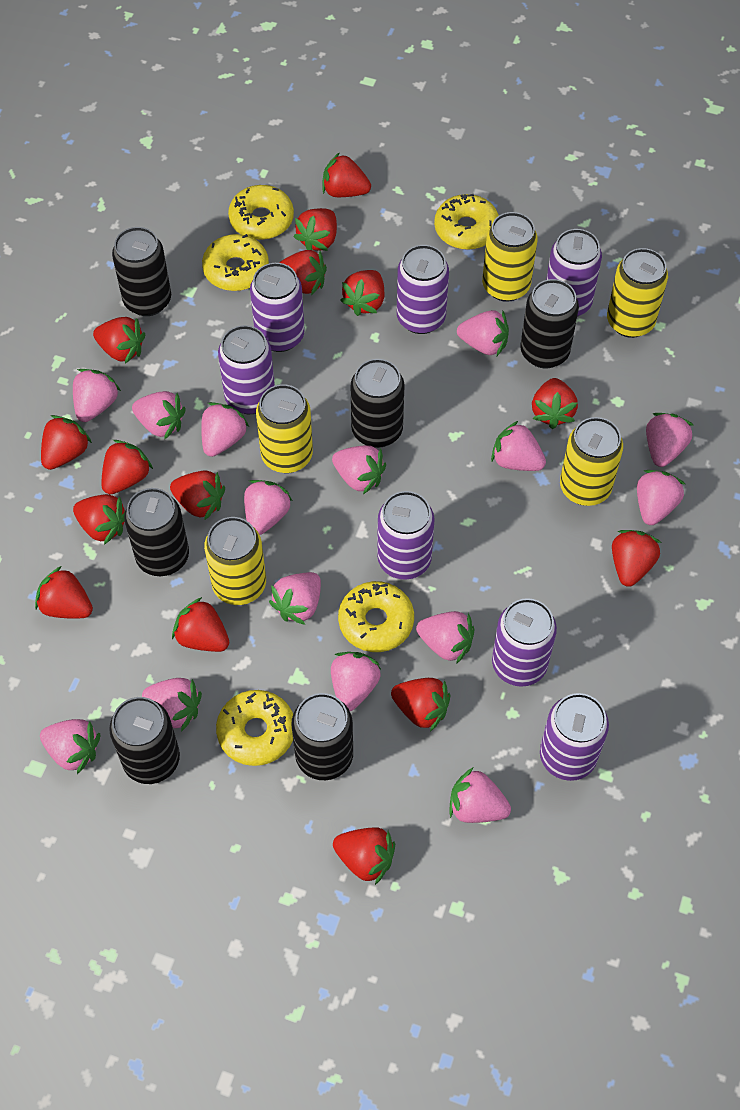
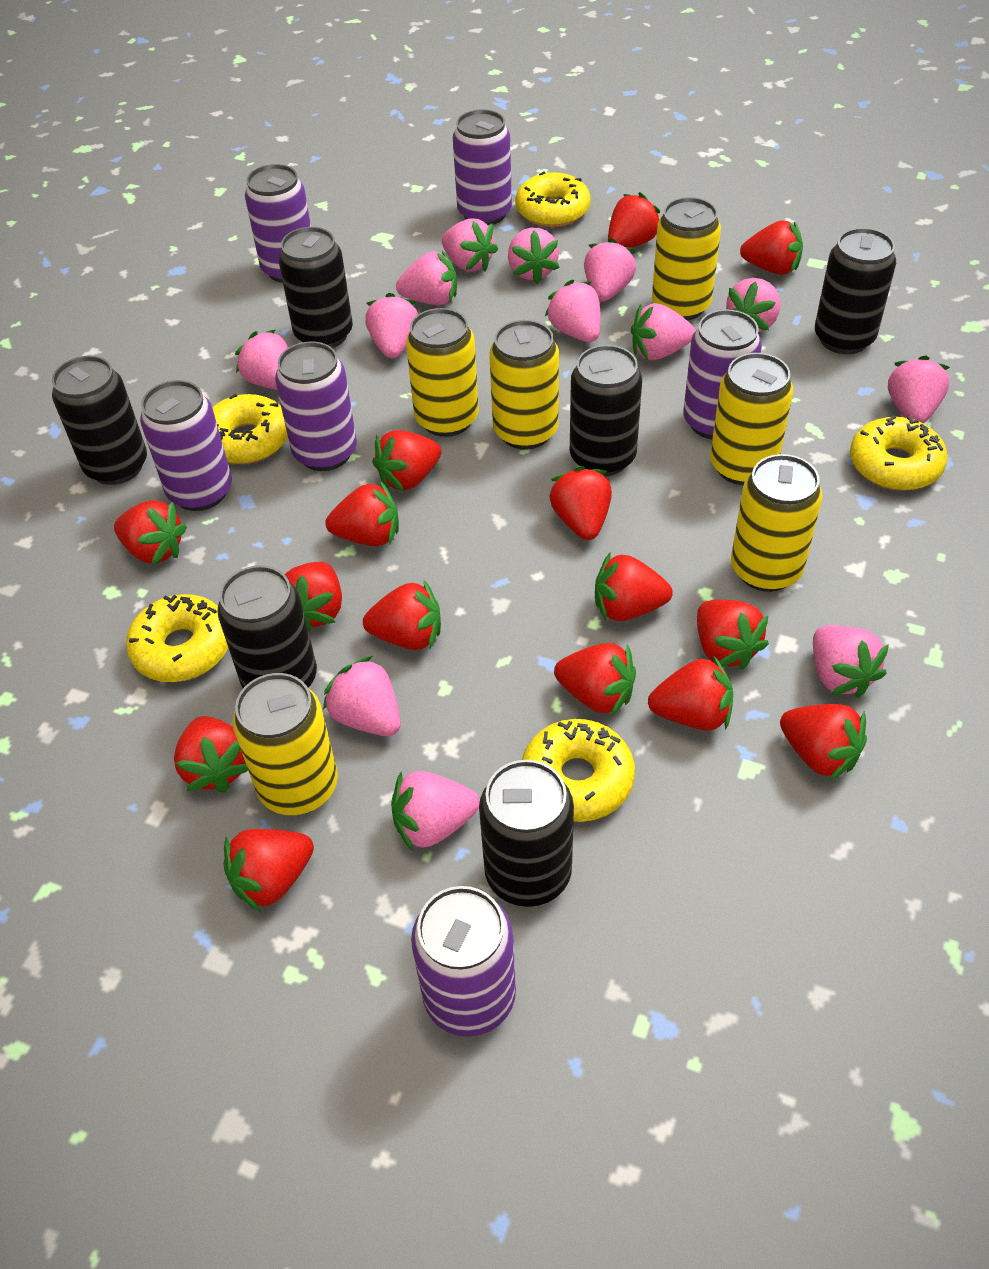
pink strawberry: 15 -> 13
purple can: 7 -> 6
yellow can: 5 -> 6

